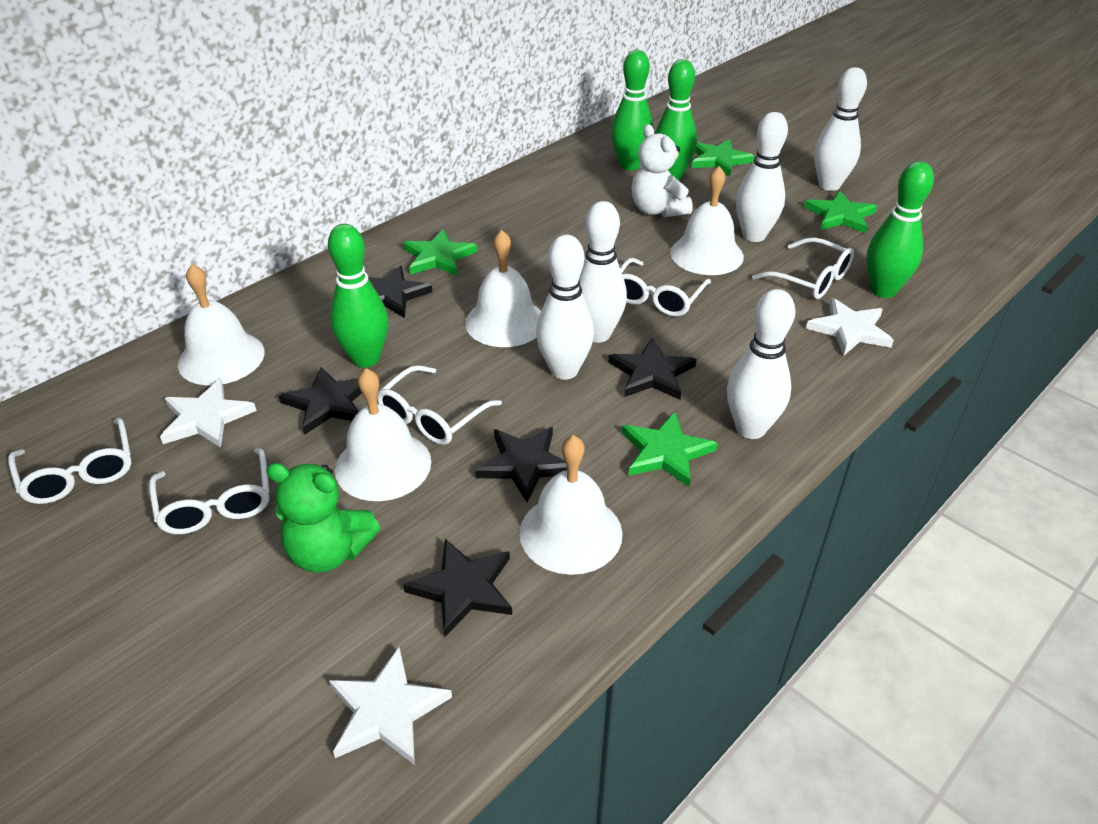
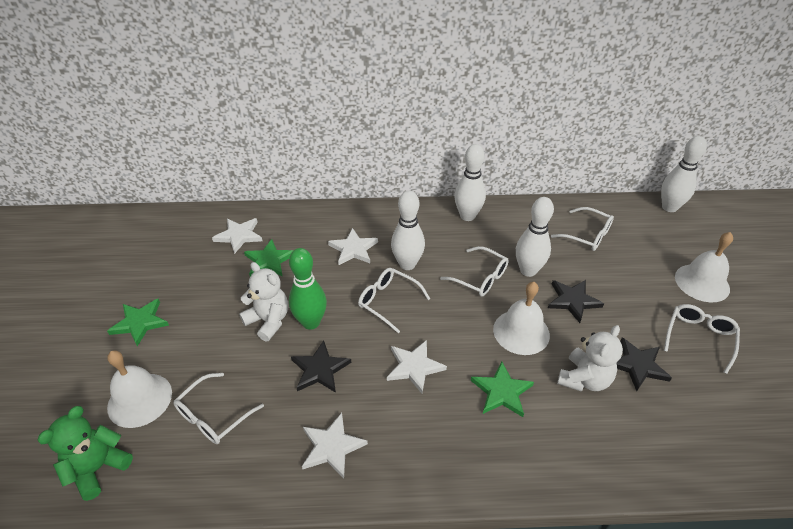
black star: 5 -> 3
green bowling pin: 4 -> 1
green star: 4 -> 3
white bell: 5 -> 3
white bowling pin: 5 -> 4
white star: 3 -> 4
white teddy bear: 1 -> 2

